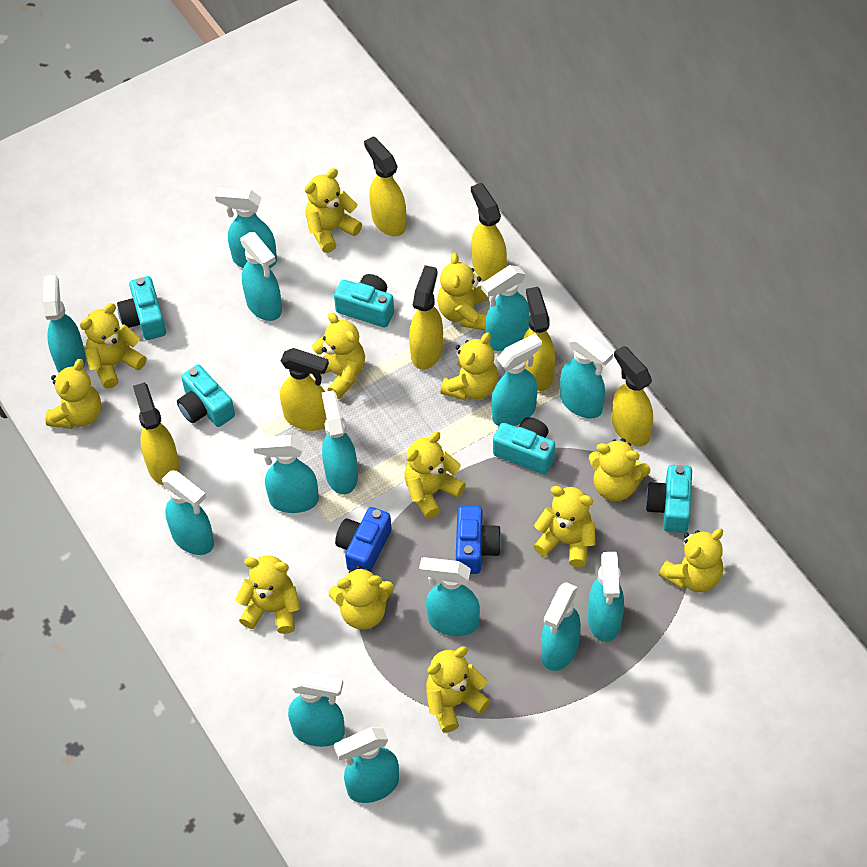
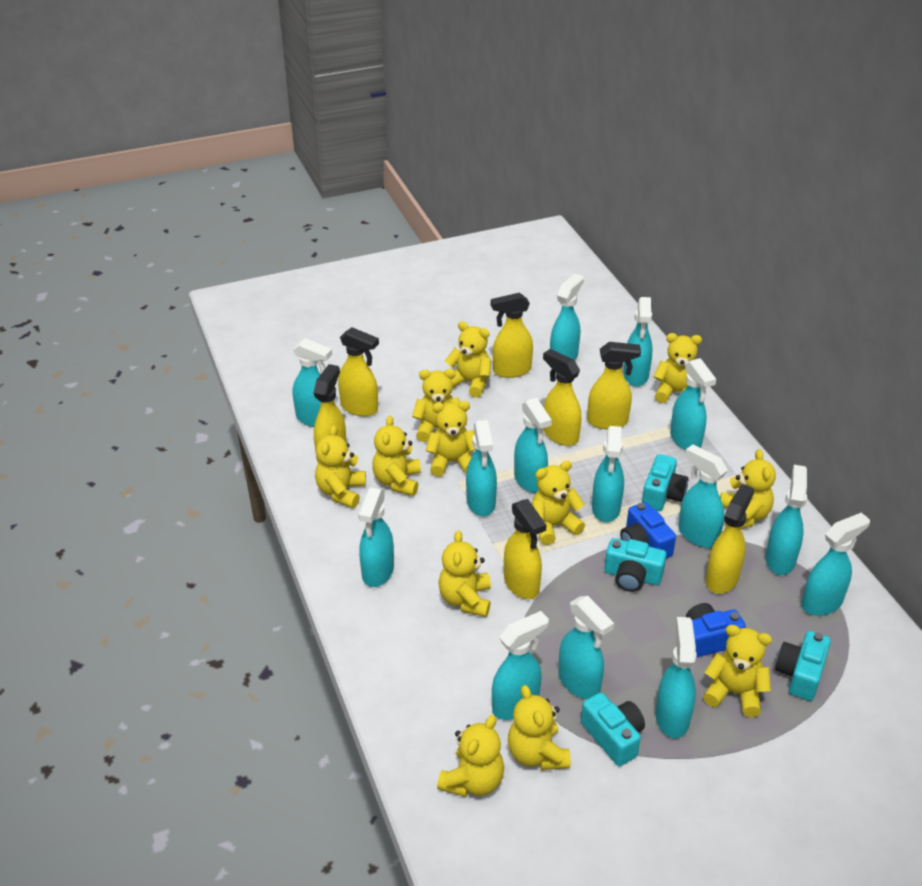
turquoise camera: 5 -> 4
yellow teddy bear: 13 -> 12

